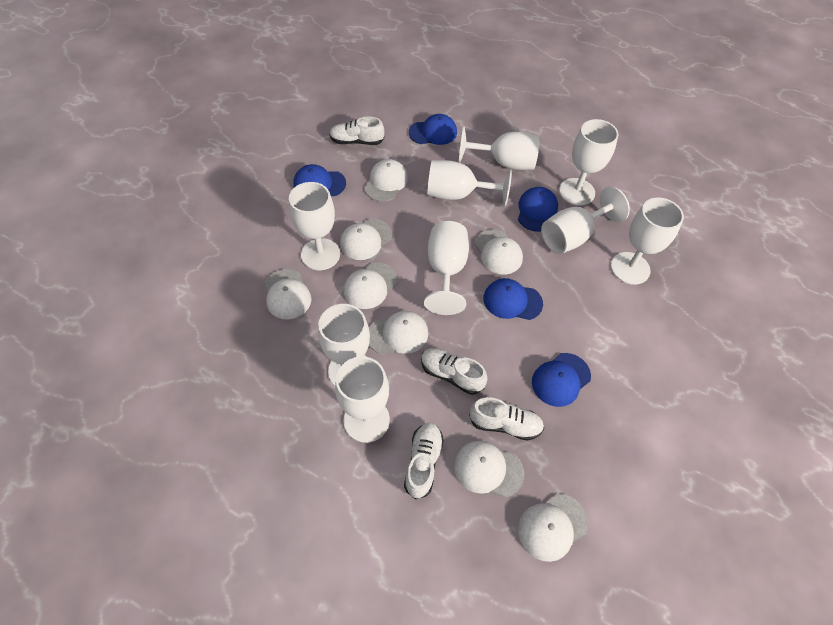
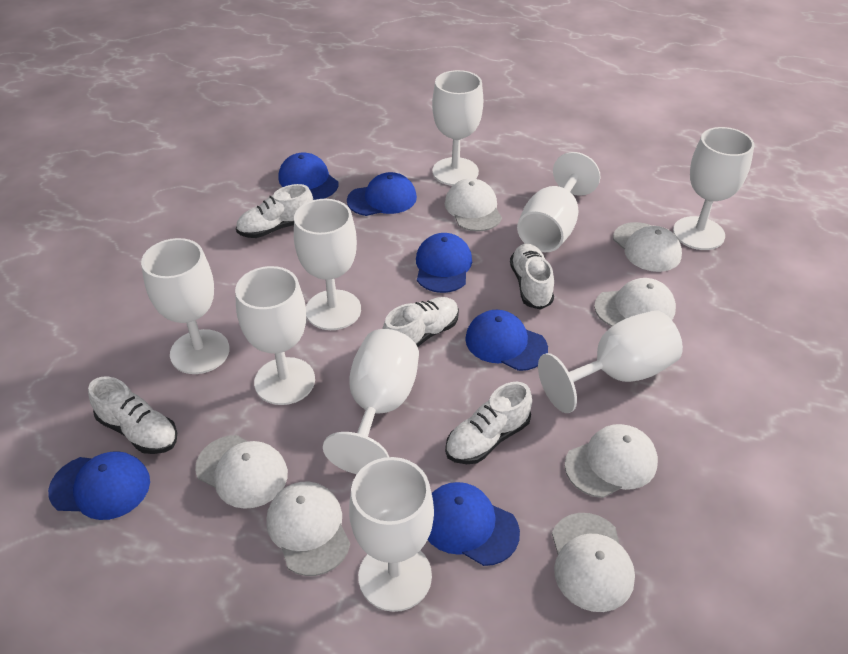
blue cap: 5 -> 6
white cap: 8 -> 7
white shoe: 4 -> 5

